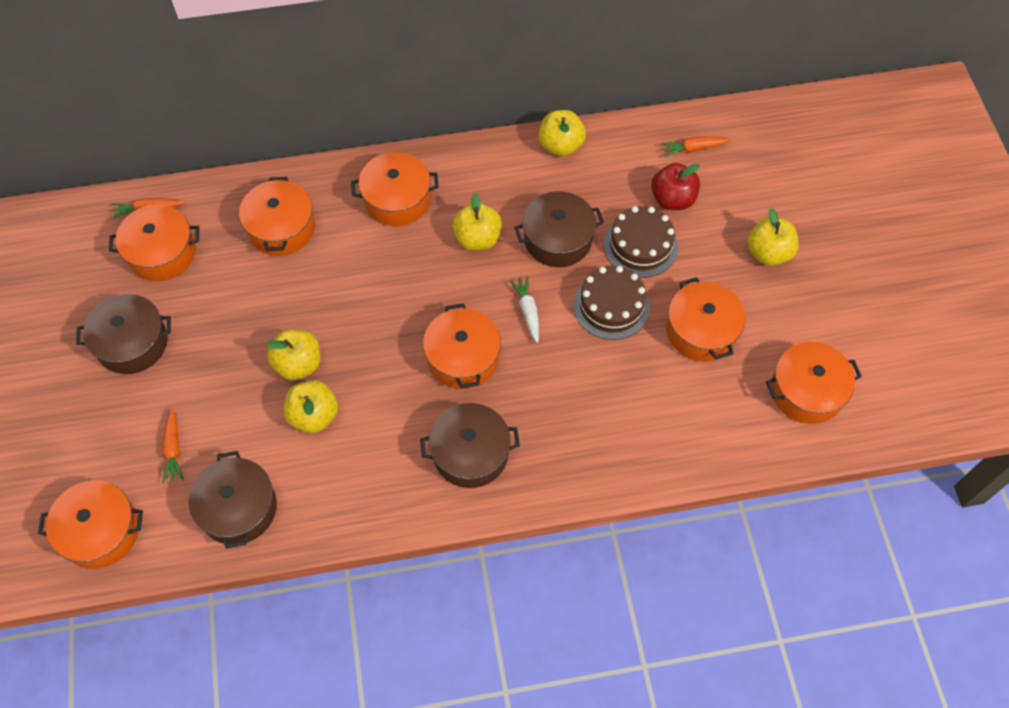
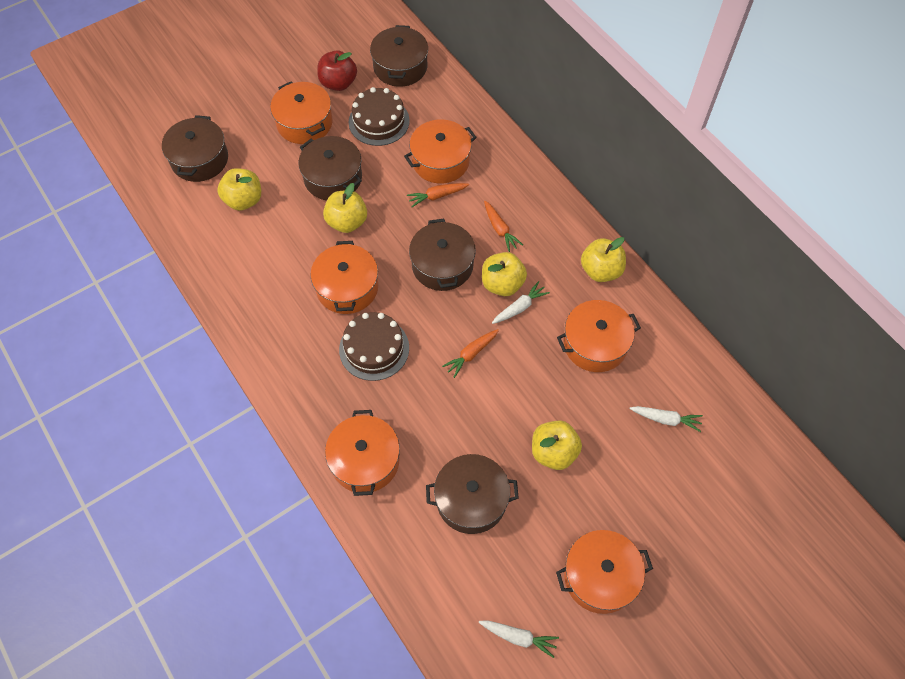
brown pot: 4 -> 5
orange pot: 7 -> 6
white carrot: 1 -> 3

